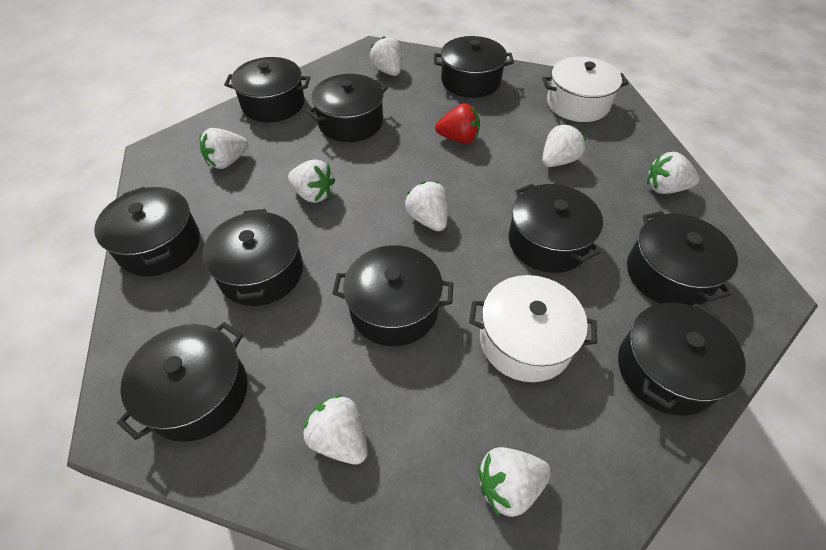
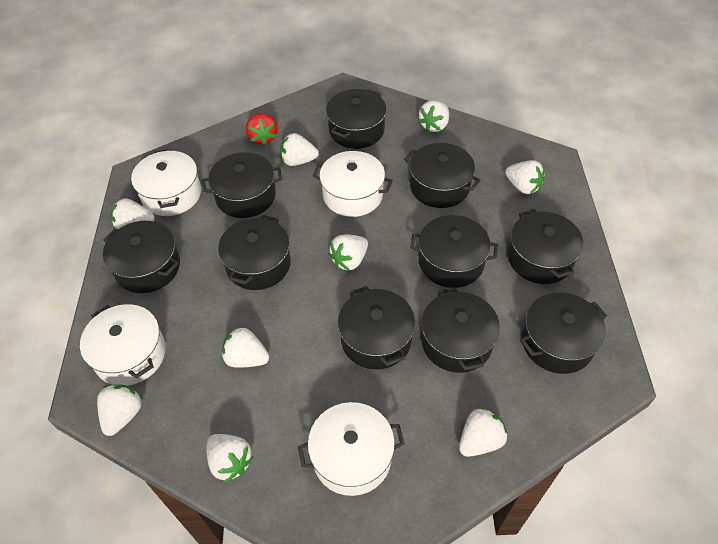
white pot: 2 -> 4
white strawberry: 8 -> 9

